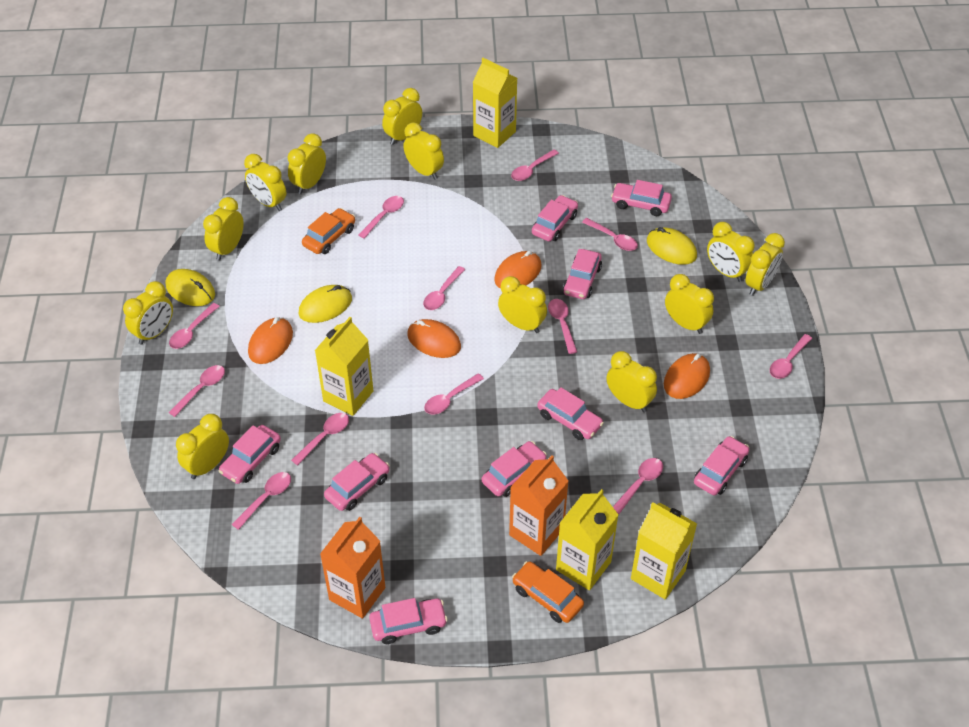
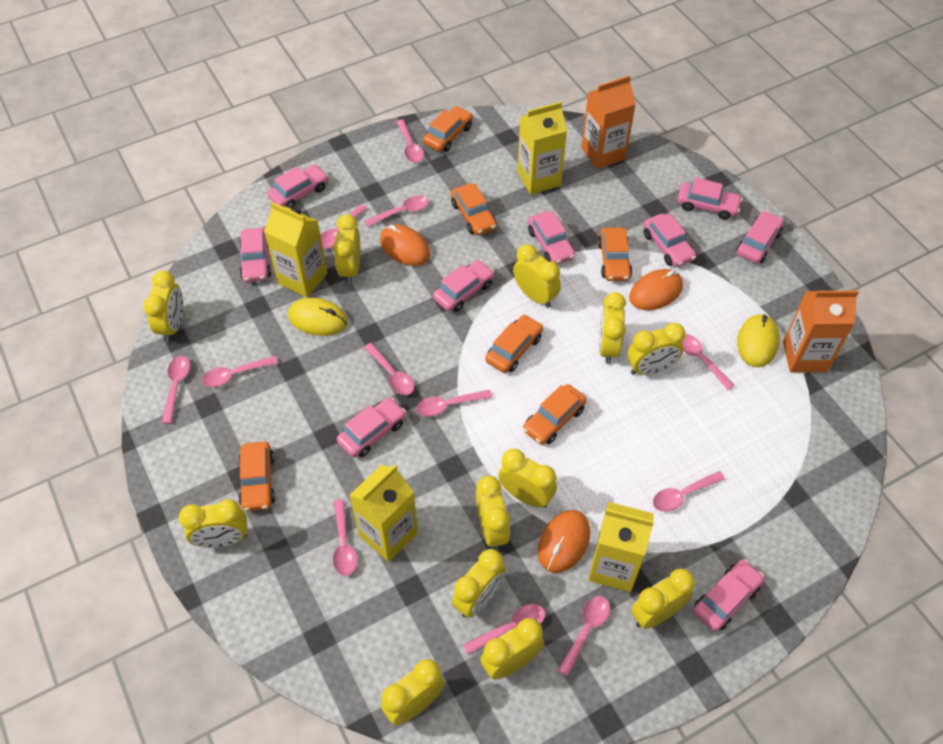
orange car: 2 -> 6
orange mouse: 4 -> 3
yellow mouse: 3 -> 2

